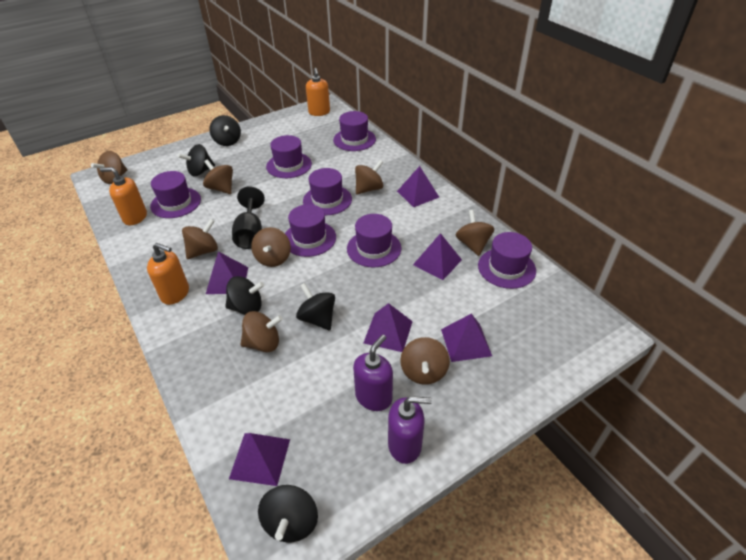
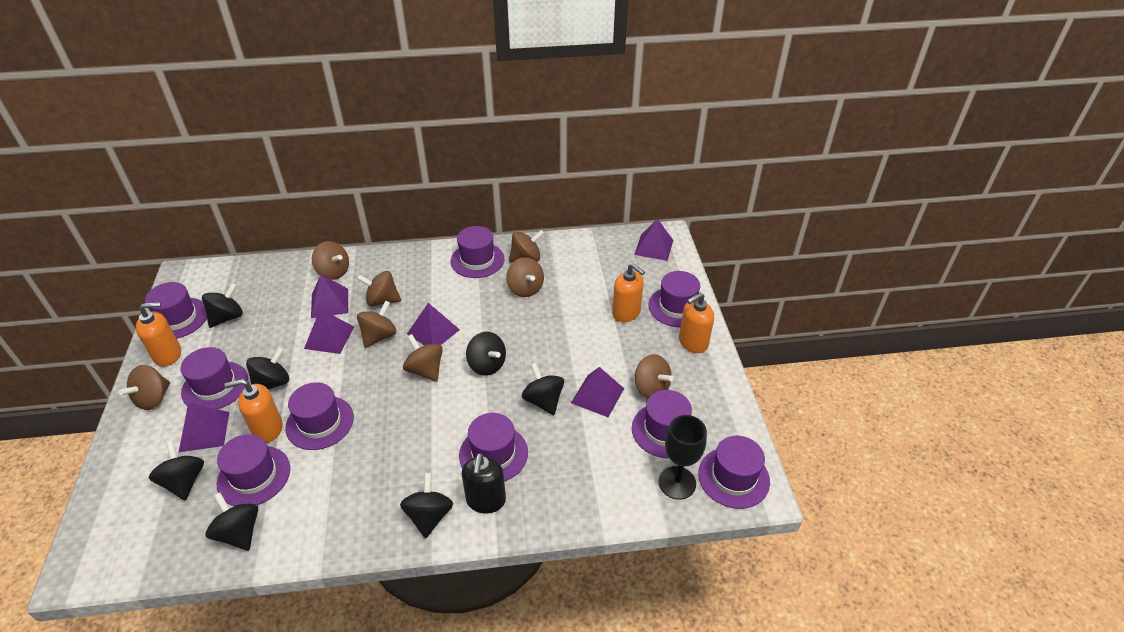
black soap dispenser: 0 -> 1
black spinning top: 5 -> 7
orange soap dispenser: 3 -> 4
purple hat: 7 -> 9
purple soap dispenser: 2 -> 0

